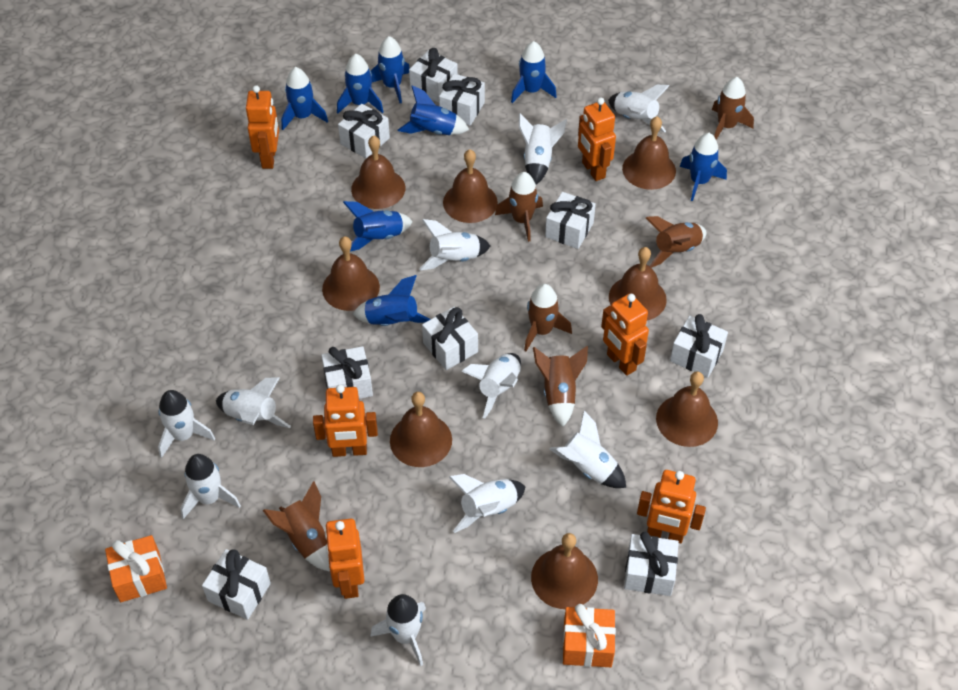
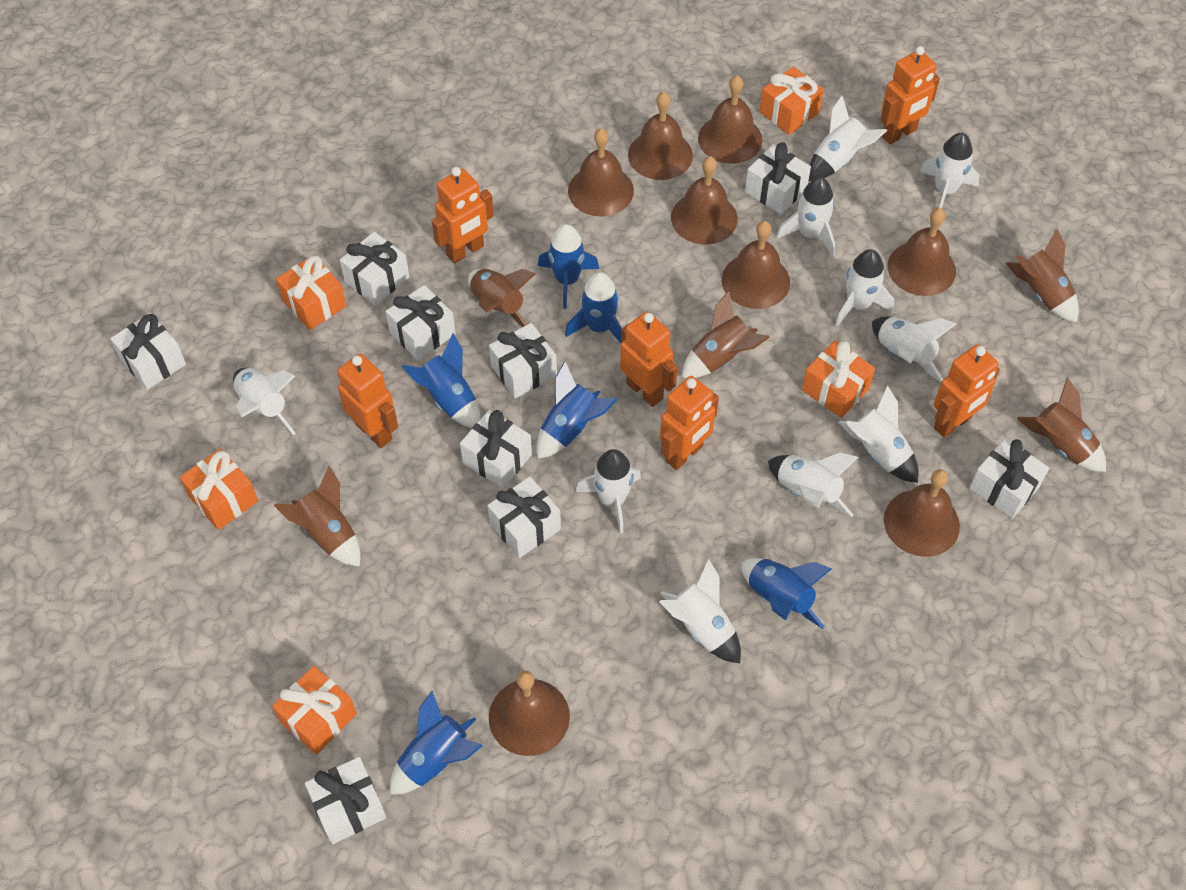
blue rocket: 8 -> 6
brown rocket: 6 -> 5
orange gift: 2 -> 5

